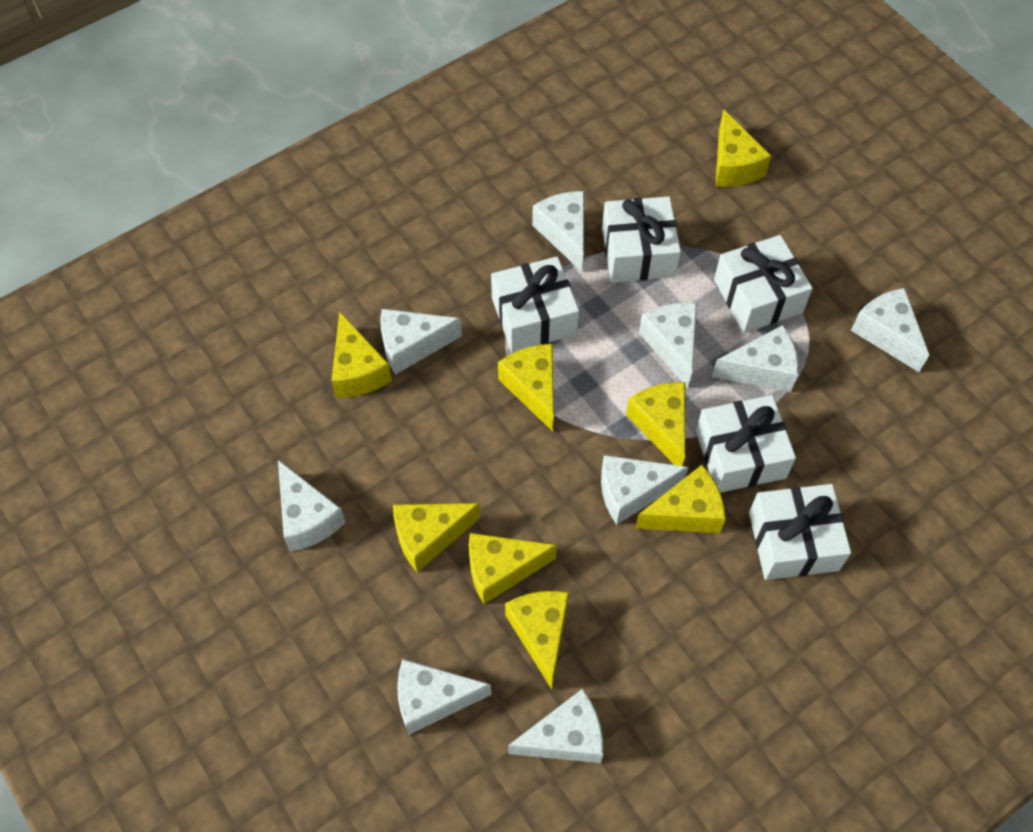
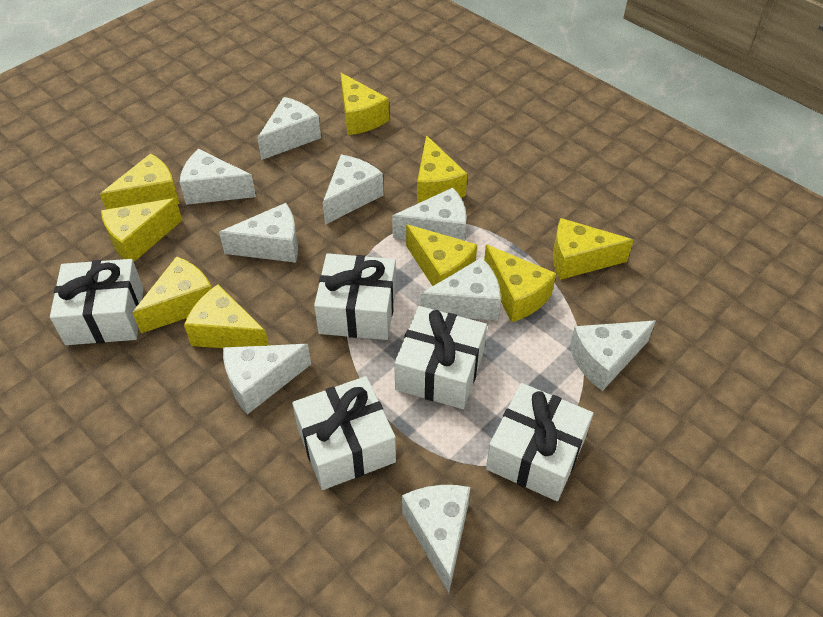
yellow cheese: 8 -> 9

